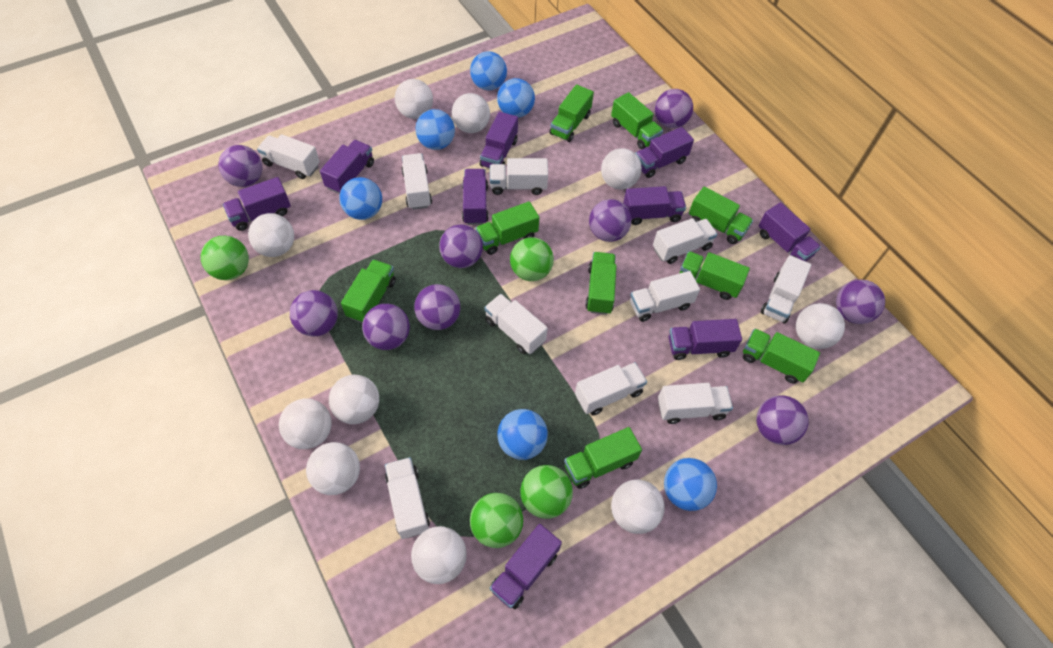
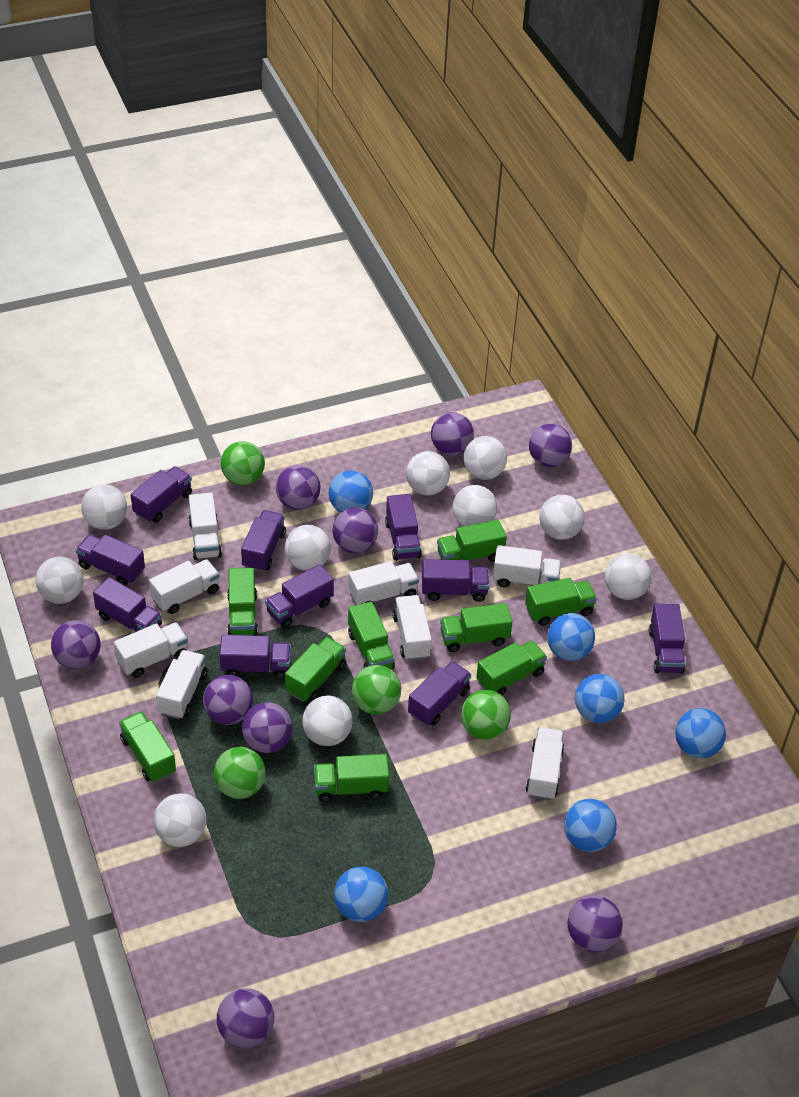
purple truck: 9 -> 10
white truck: 10 -> 8

